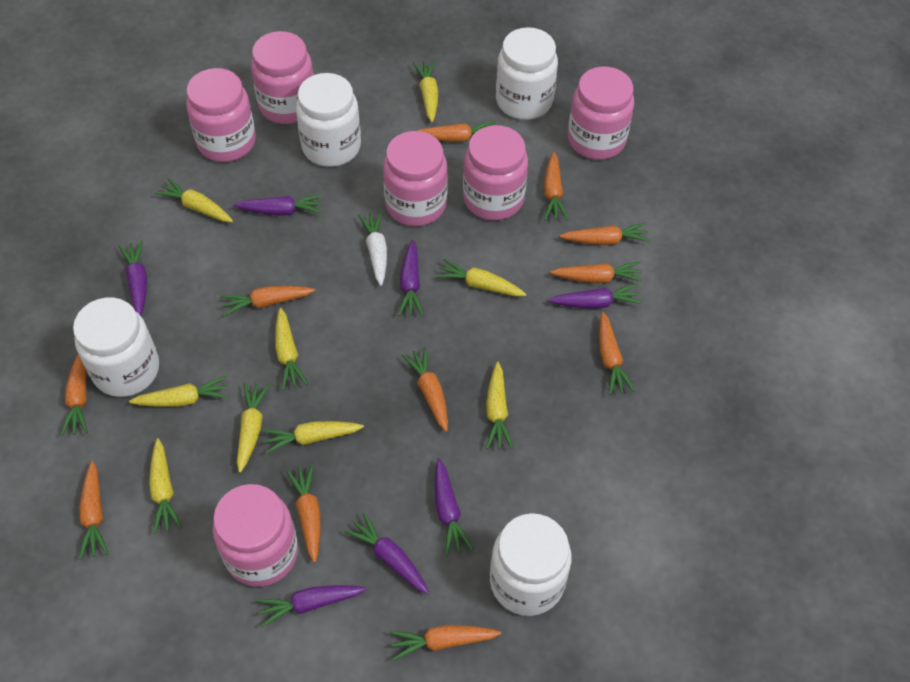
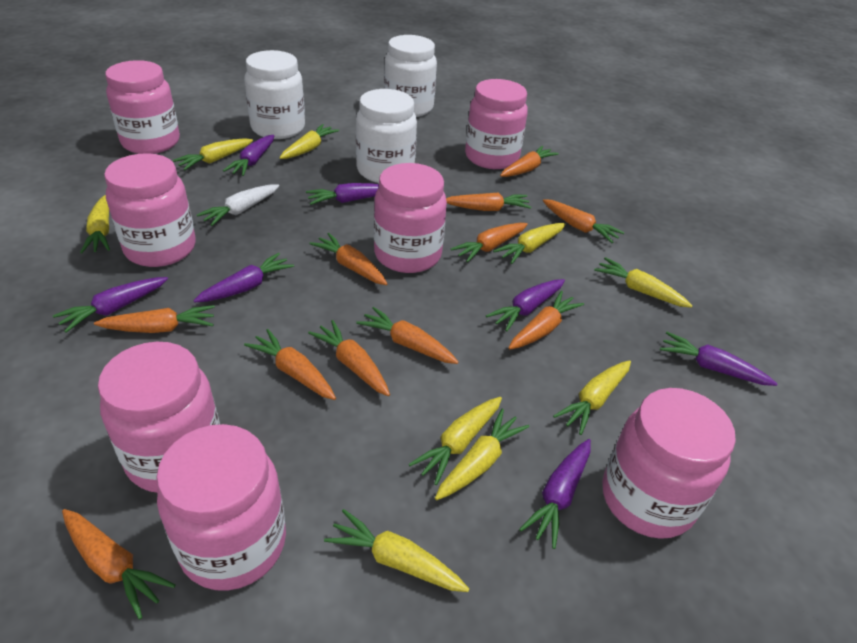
pink jar: 6 -> 7
white jar: 4 -> 3

